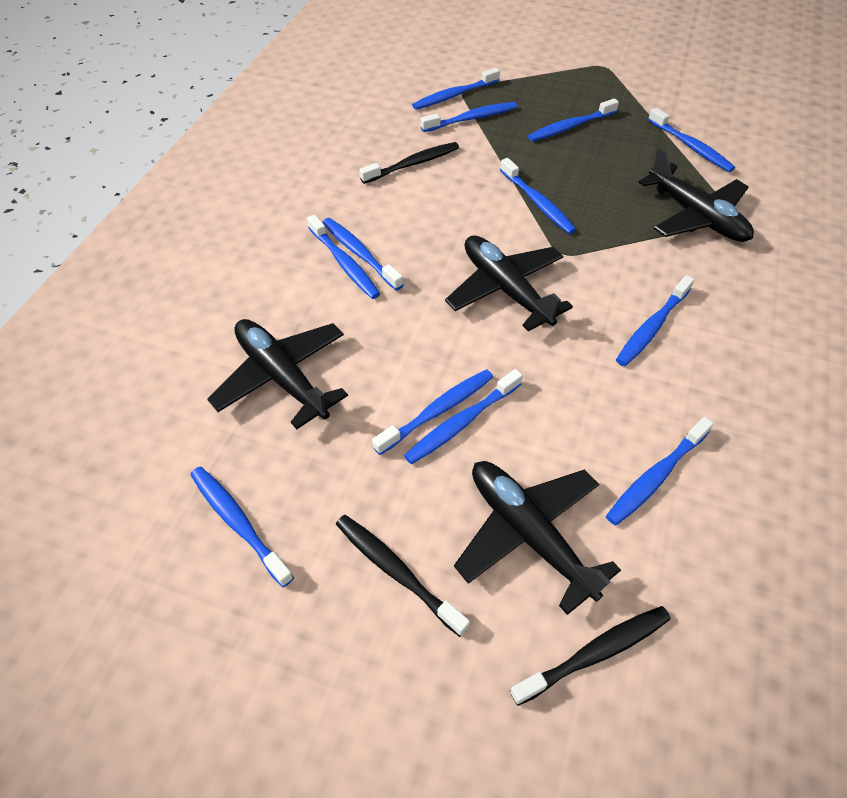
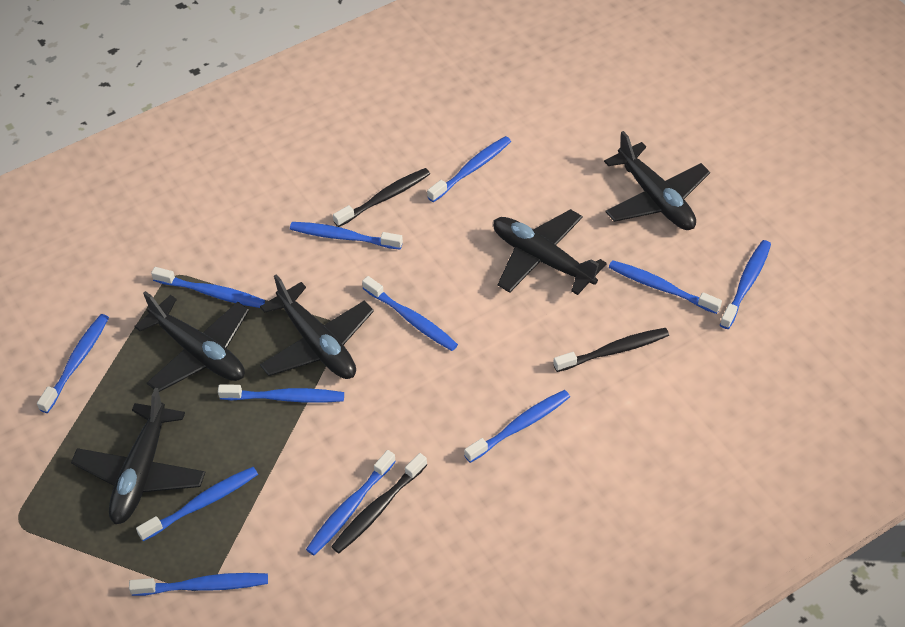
black plane: 4 -> 5

